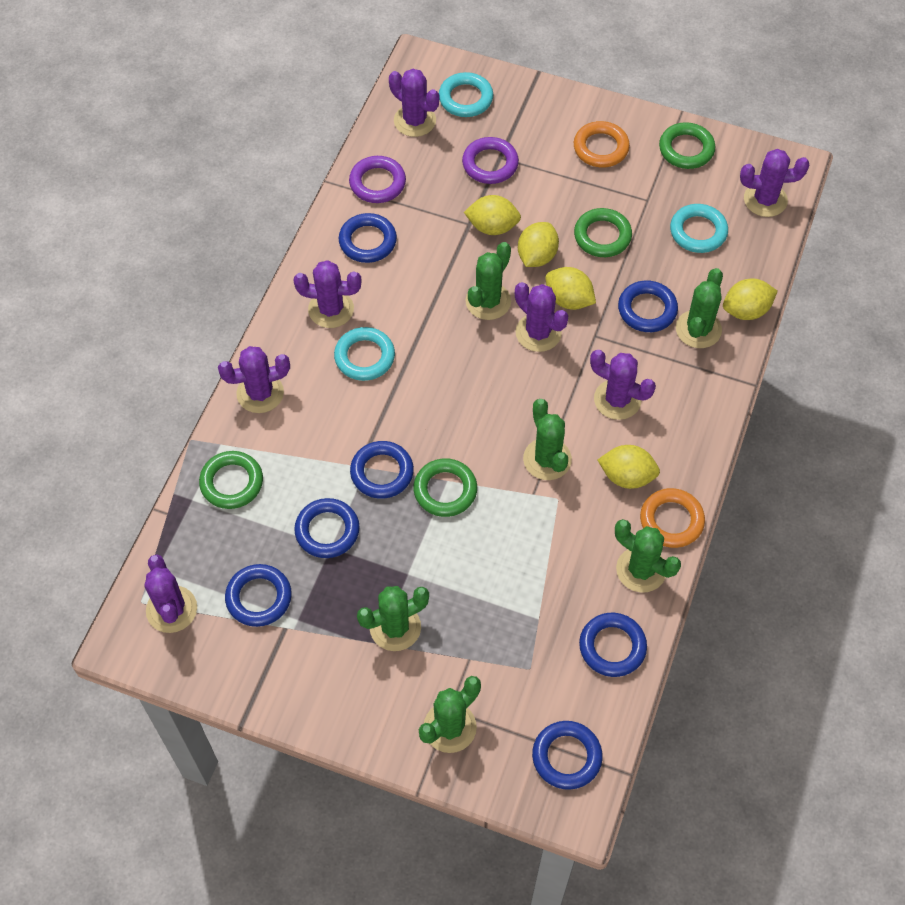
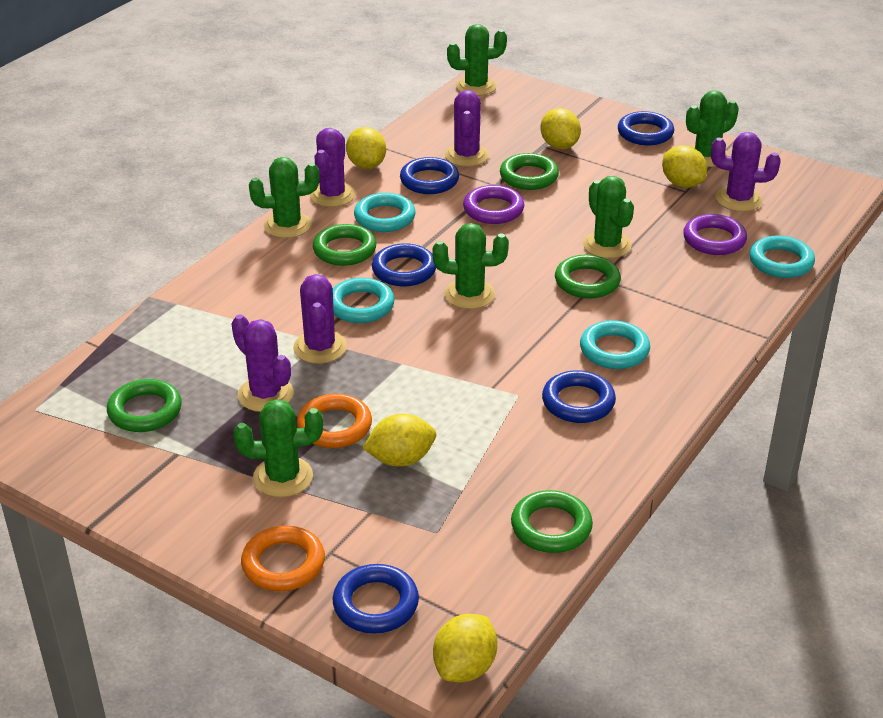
blue ring: 7 -> 5
green ring: 4 -> 5
purple cactus: 7 -> 5
turquoise ring: 3 -> 4

